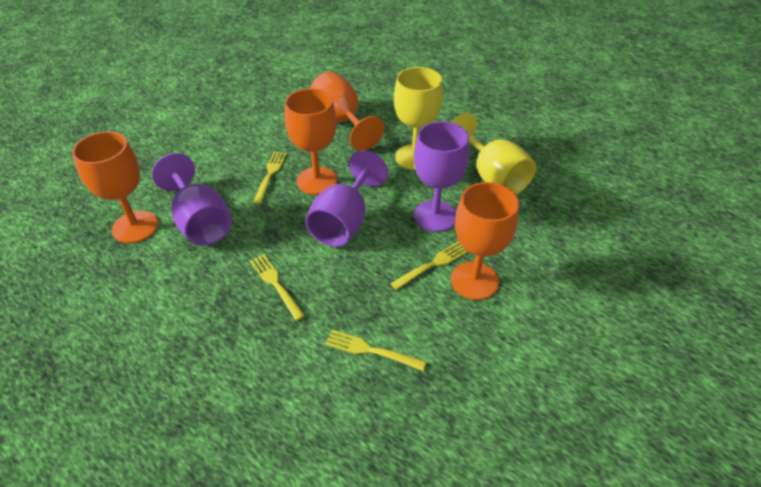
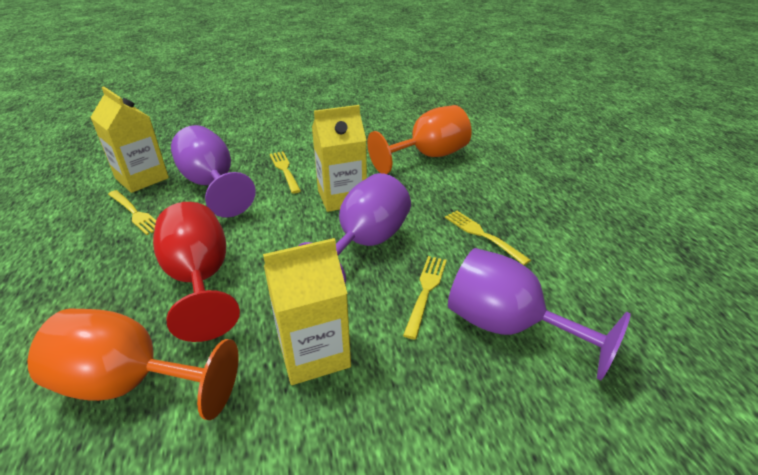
orange goblet: 4 -> 2
red goblet: 0 -> 1
yellow carton: 0 -> 3
yellow goblet: 2 -> 0

